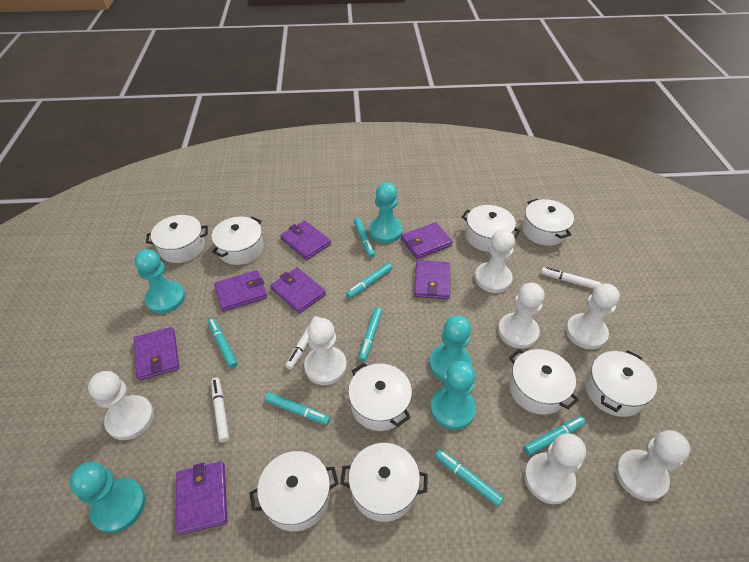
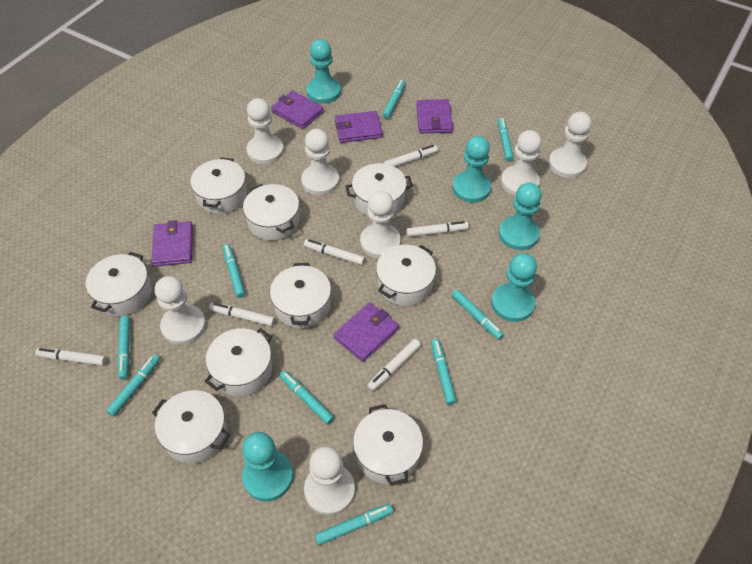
purple wallet: 7 -> 5
turquoise marker: 7 -> 9
white marker: 3 -> 6

